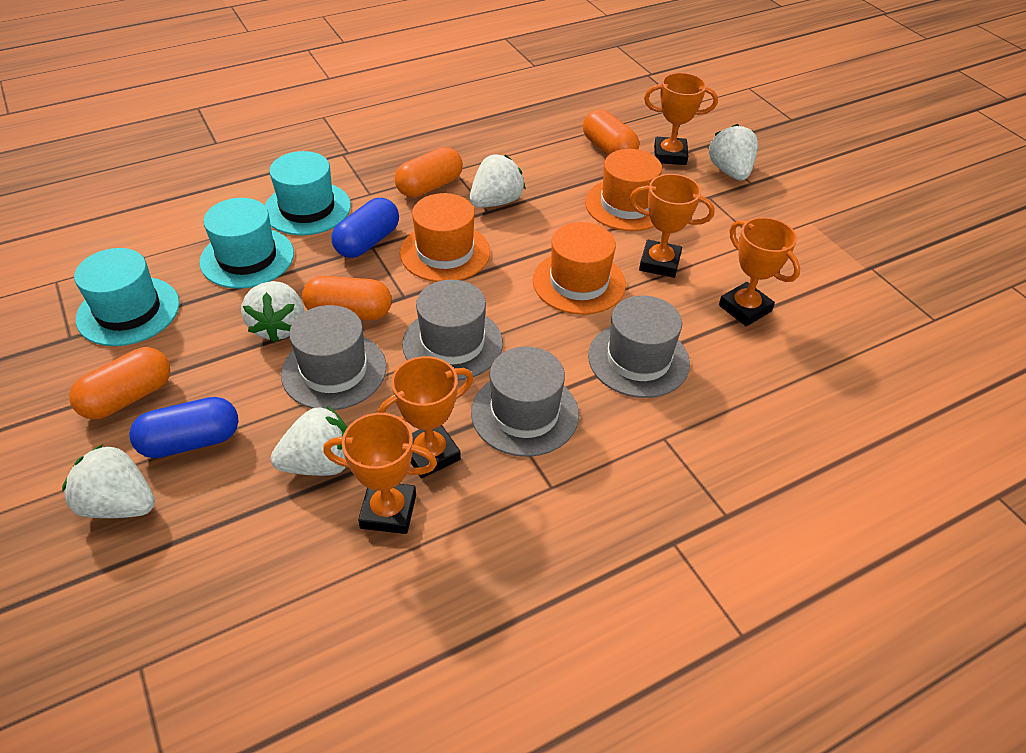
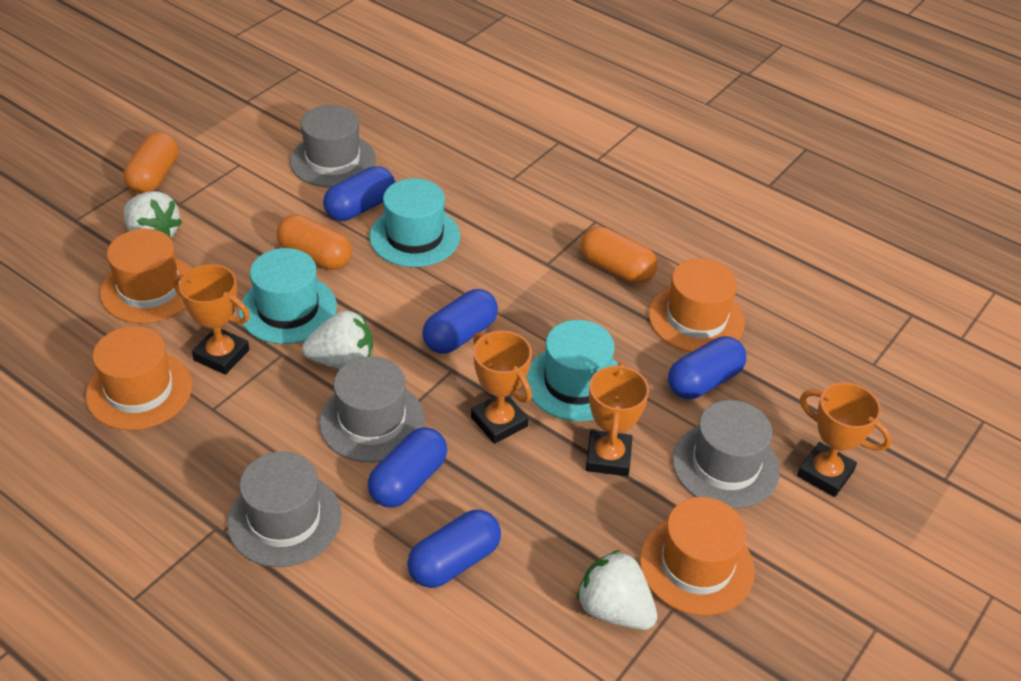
blue capsule: 2 -> 5
orange capsule: 4 -> 3
orange hat: 3 -> 4
orange trophy: 5 -> 4
white strawberry: 5 -> 3

